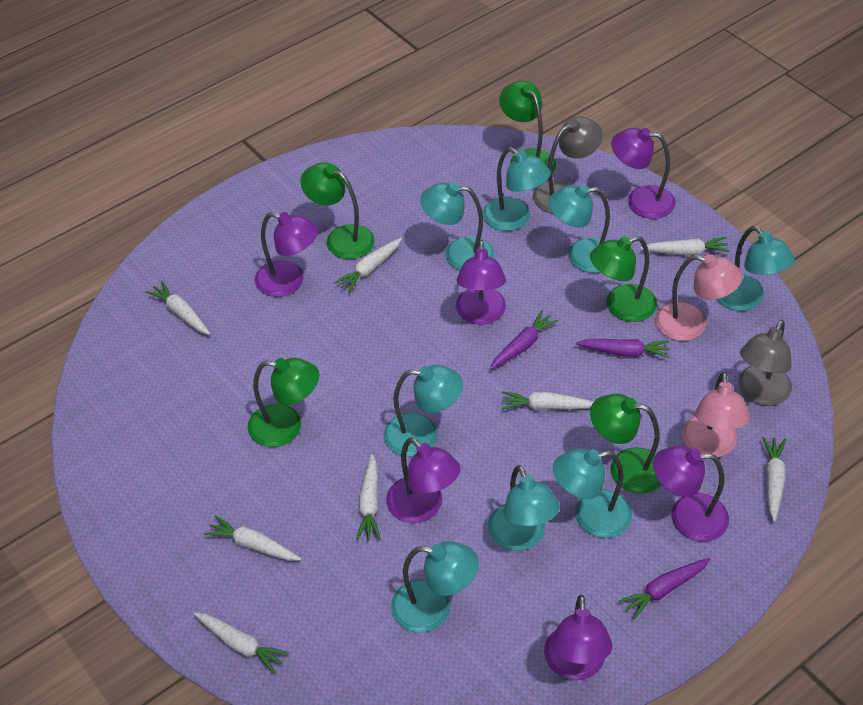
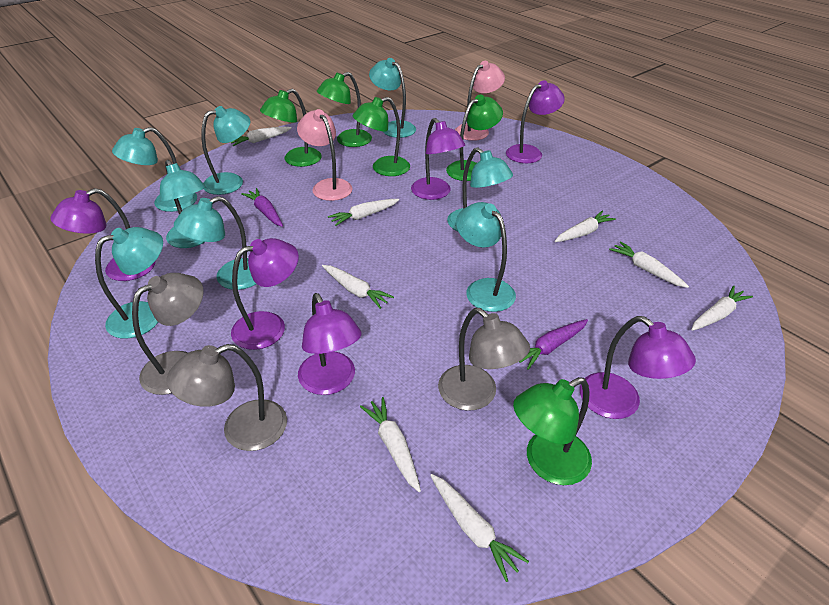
grey lamp: 2 -> 3
purple carrot: 3 -> 2

